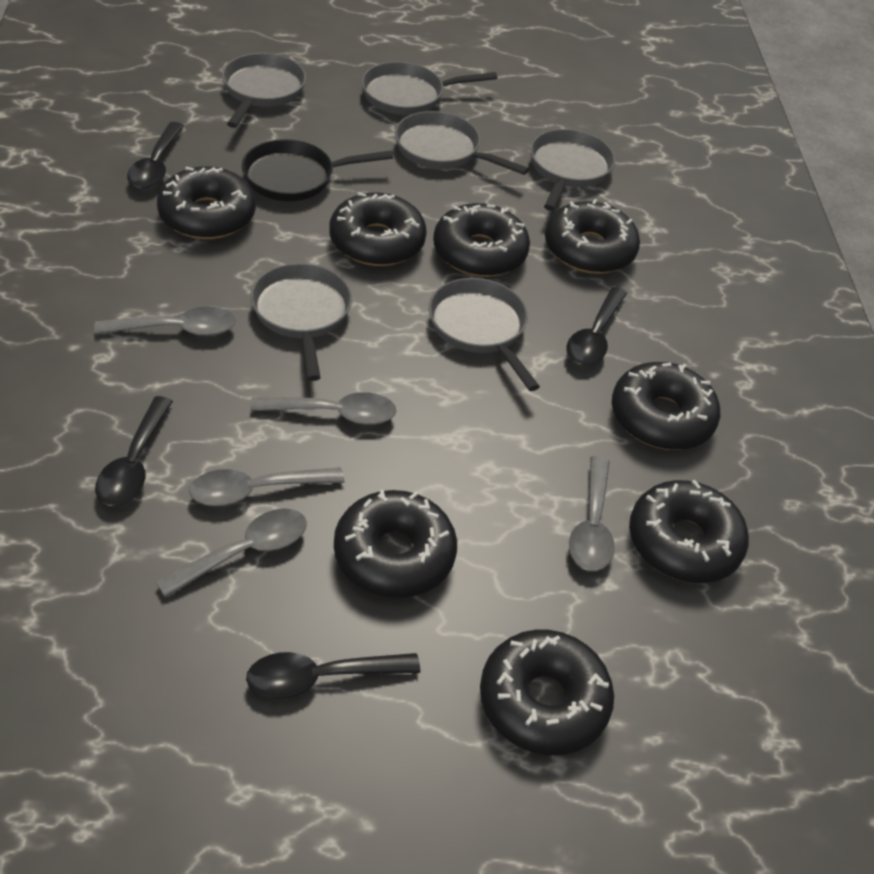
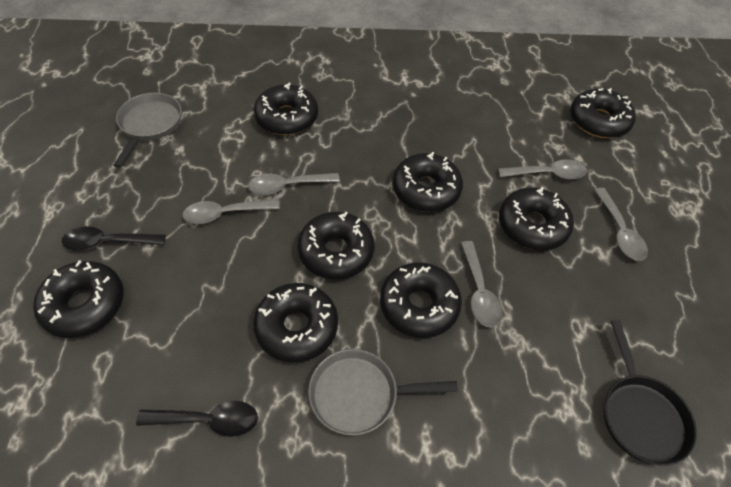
black spoon: 4 -> 2
grey pan: 6 -> 2

